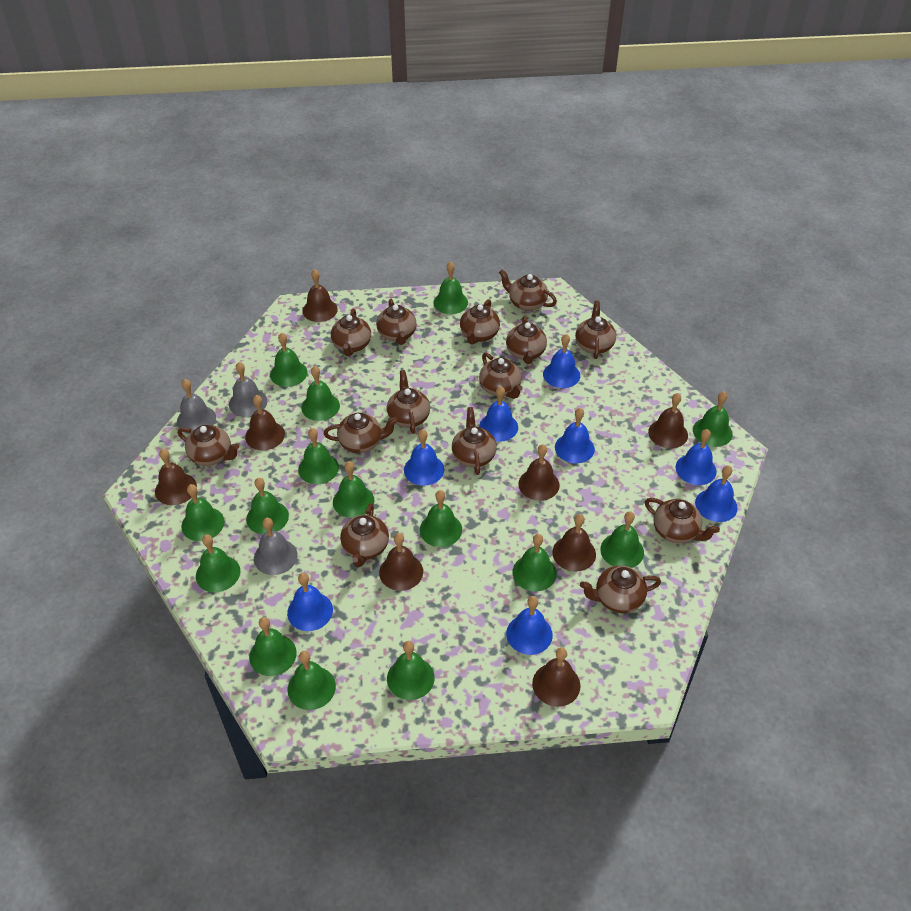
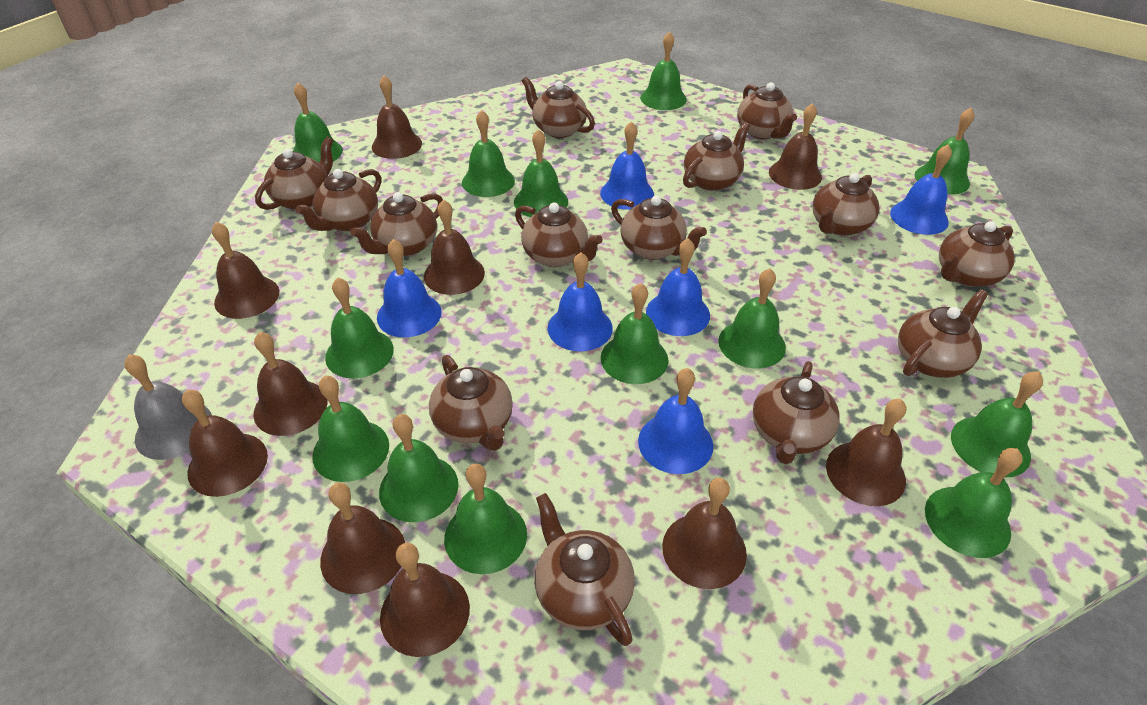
blue bell: 8 -> 6
brown bell: 8 -> 10
green bell: 15 -> 13
grey bell: 3 -> 1

